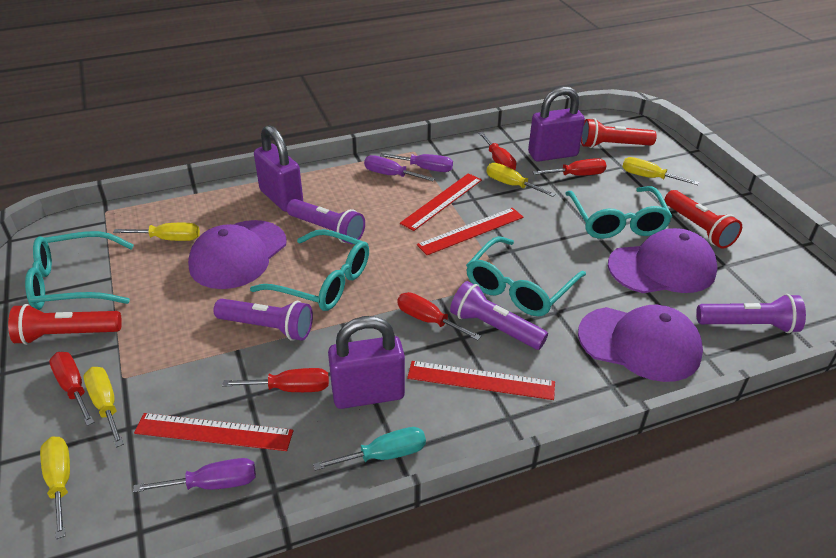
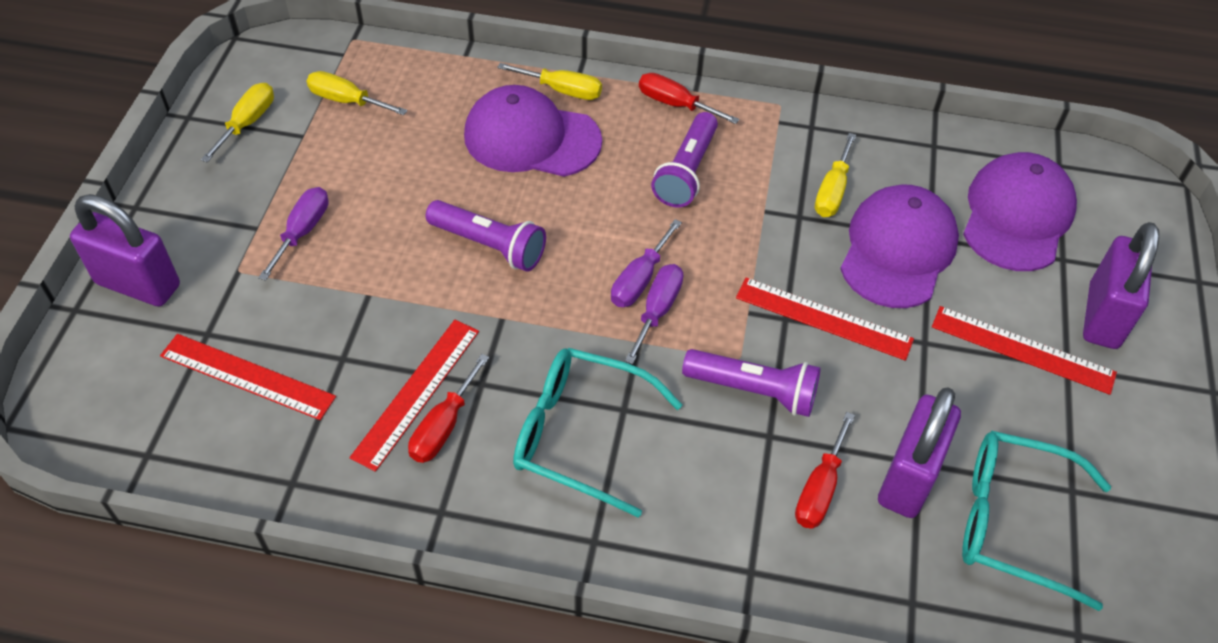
purple flashlight: 4 -> 3
red flashlight: 3 -> 0
red screwdriver: 5 -> 3
turquoise glasses: 4 -> 2
turquoise screwdriver: 1 -> 0
yellow screwdriver: 5 -> 4

